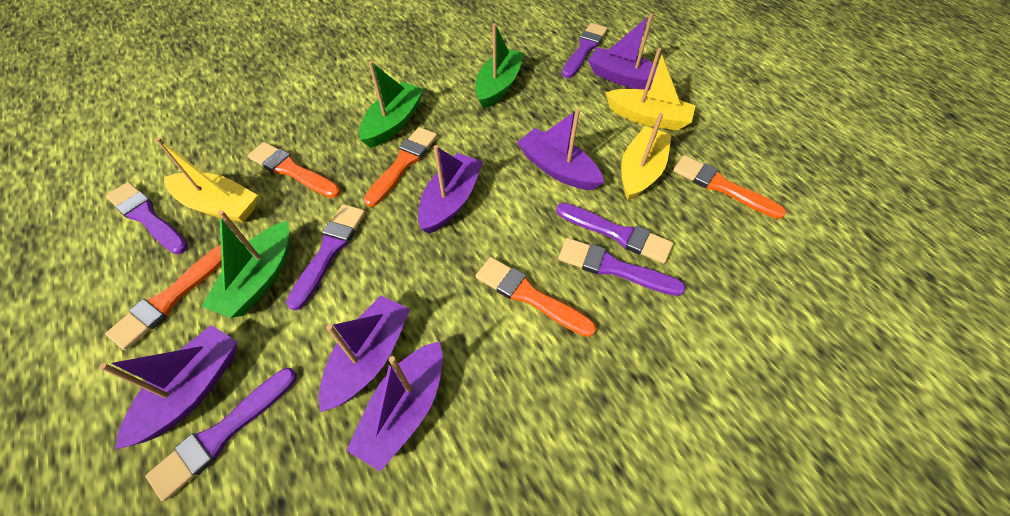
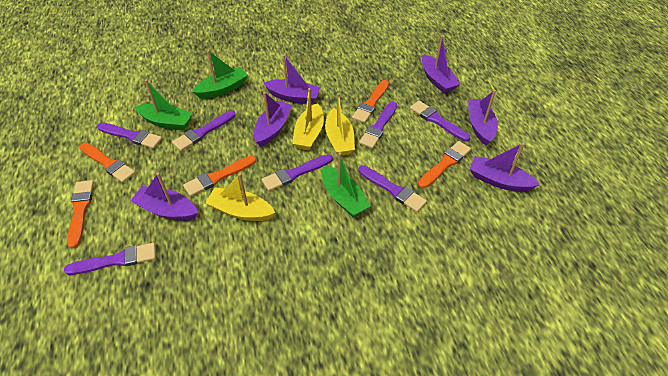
purple brush: 6 -> 7

